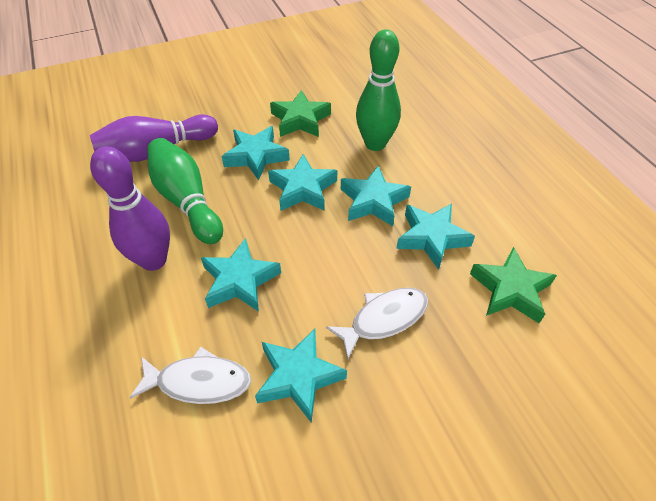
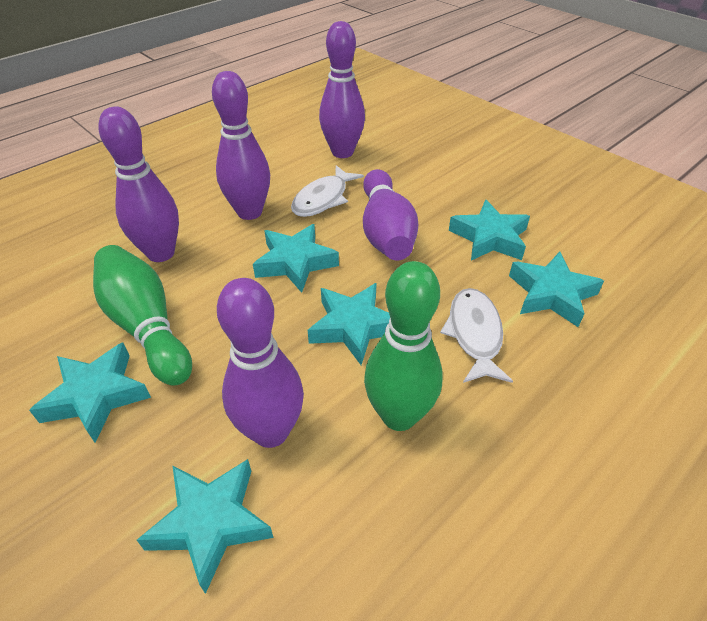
green star: 2 -> 0
purple bowling pin: 2 -> 5

